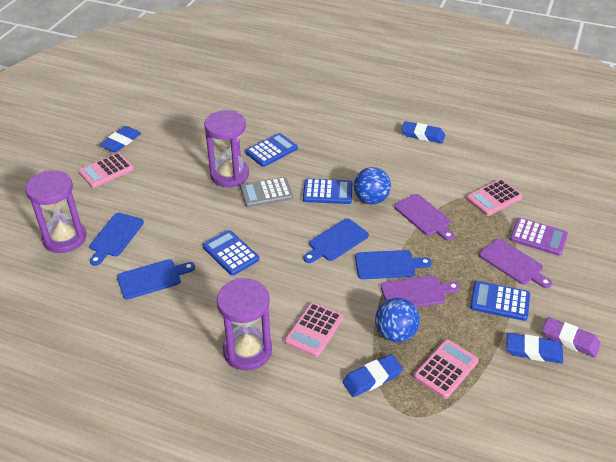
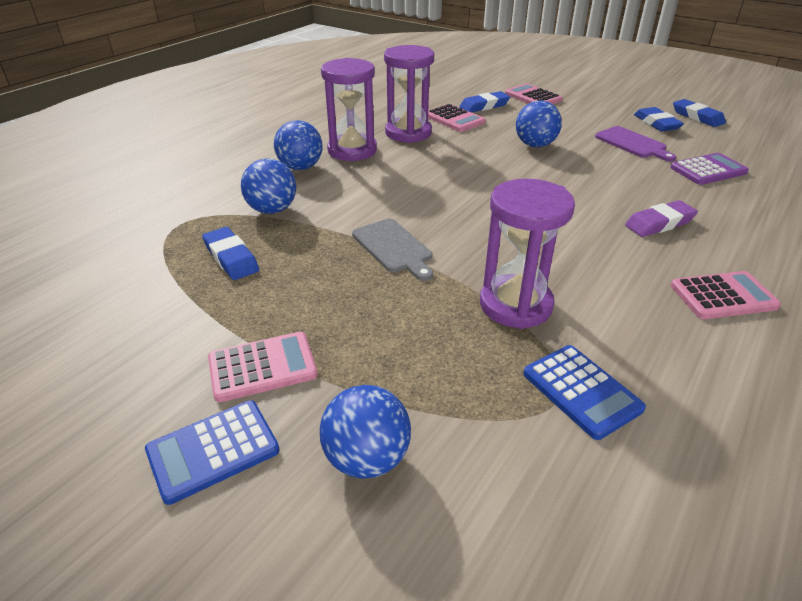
blue ball: 2 -> 4
blue calculator: 4 -> 2
blue cutting board: 4 -> 0
grey calculator: 1 -> 0
grey cutting board: 0 -> 1
purple cutting board: 3 -> 1

